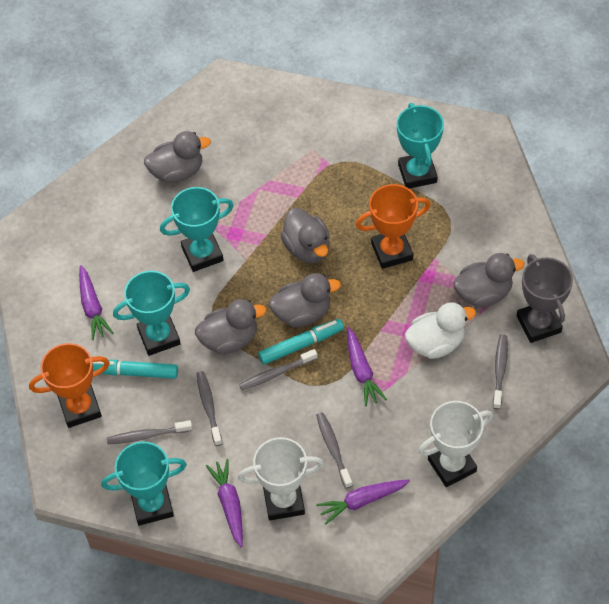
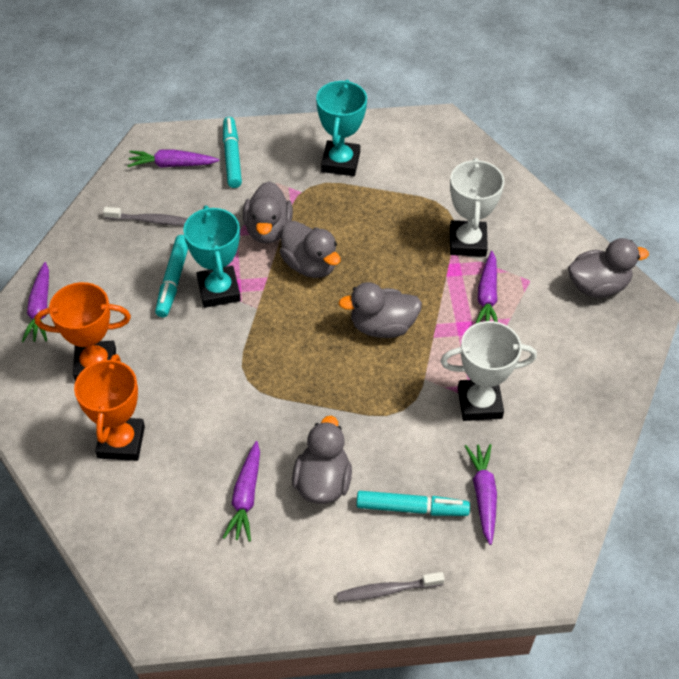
grey toothbrush: 5 -> 2
grey trophy: 1 -> 0
purple carrot: 4 -> 5
turquoise marker: 2 -> 3
turquoise trophy: 4 -> 2
white duck: 1 -> 0

